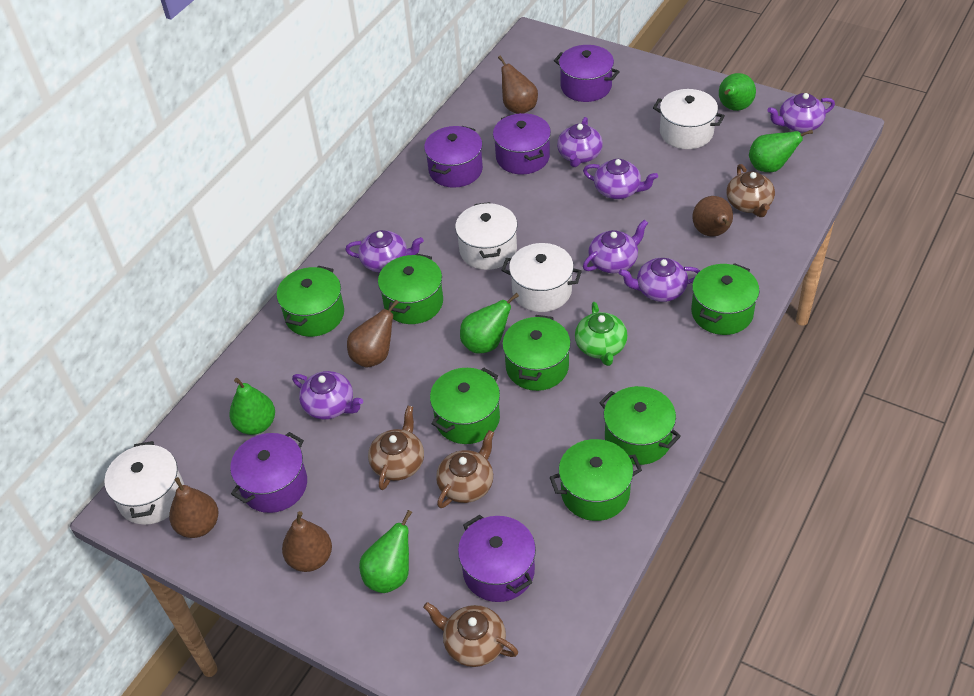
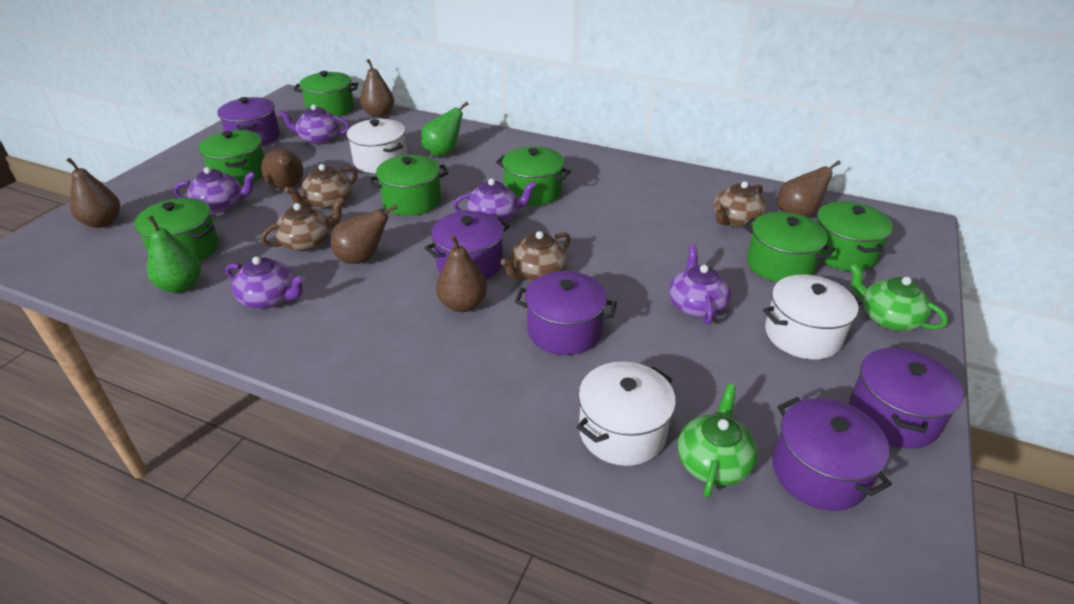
brown pear: 5 -> 6
green pear: 5 -> 2
green teapot: 1 -> 2
purple teapot: 7 -> 5
white pot: 4 -> 3

